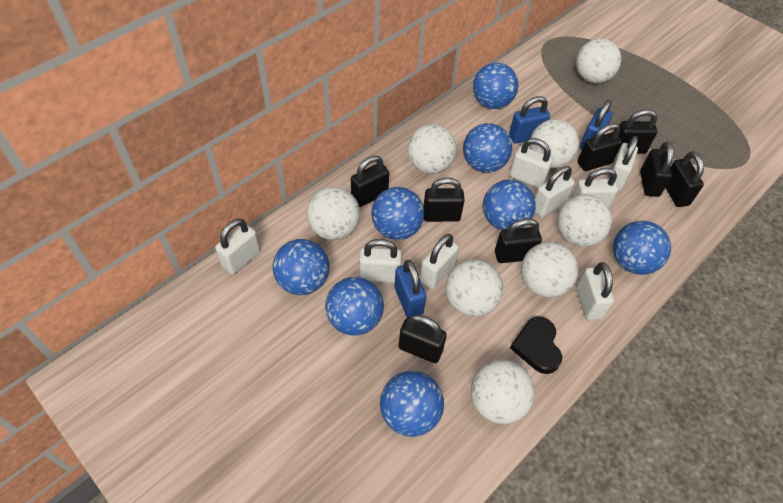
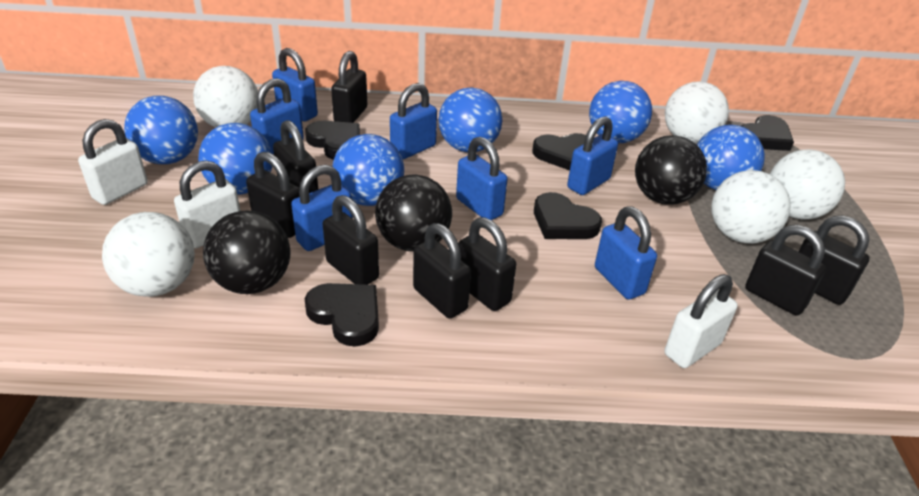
black ball: 0 -> 3
black heart: 1 -> 5
blue ball: 8 -> 6
blue padlock: 3 -> 7
white ball: 8 -> 5
white padlock: 8 -> 3

